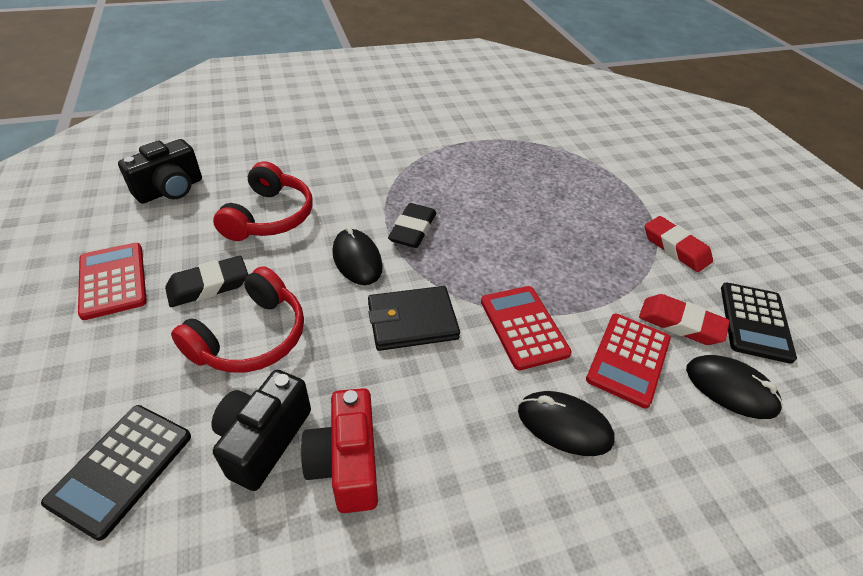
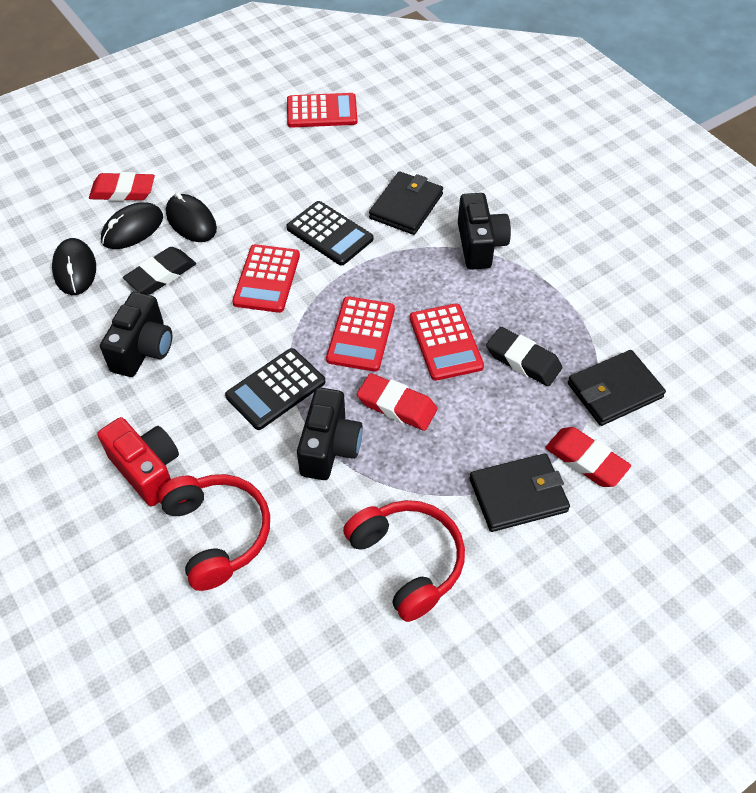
black camera: 2 -> 3
black wallet: 1 -> 3
red calculator: 3 -> 4
red eraser: 2 -> 3

